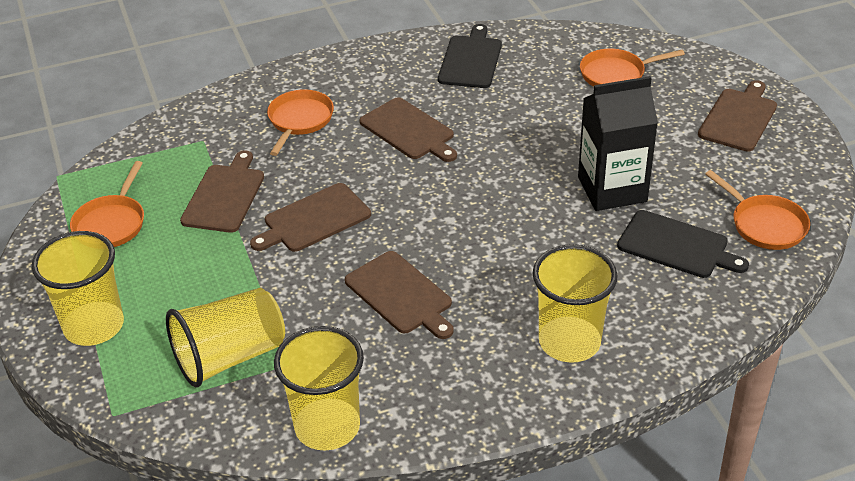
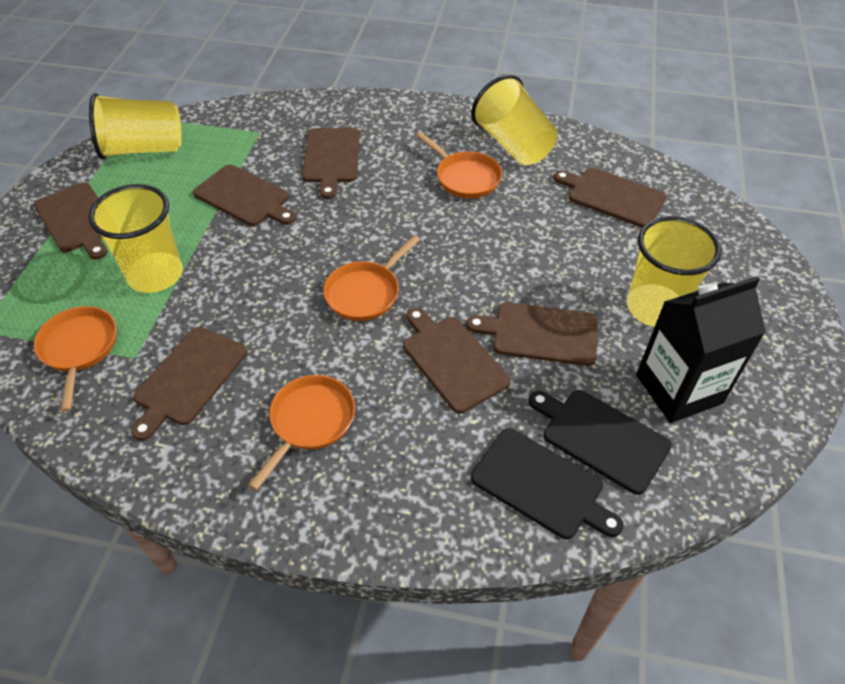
brown cutting board: 5 -> 7

